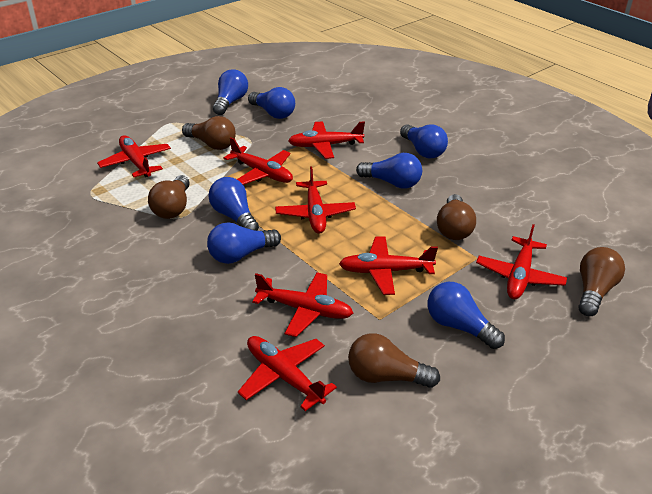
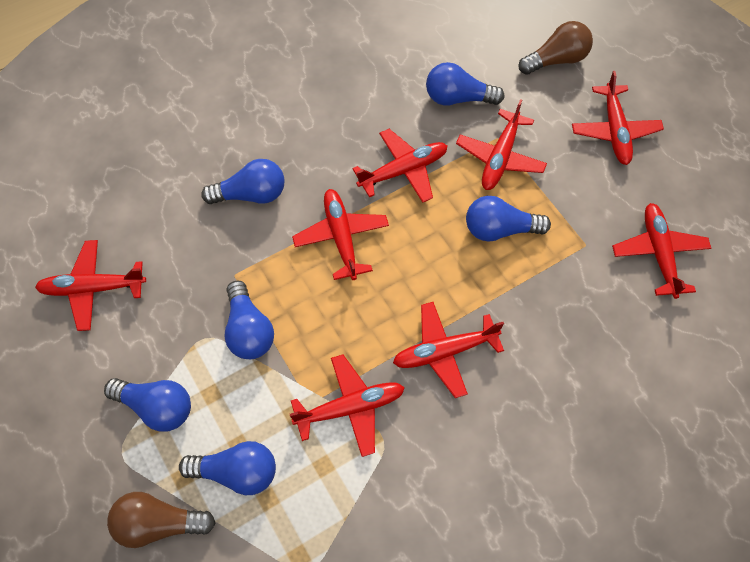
blue light bulb: 7 -> 6
brown light bulb: 5 -> 2

